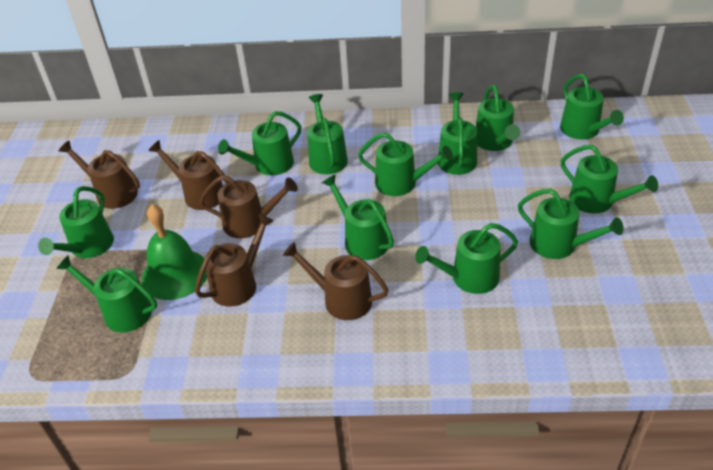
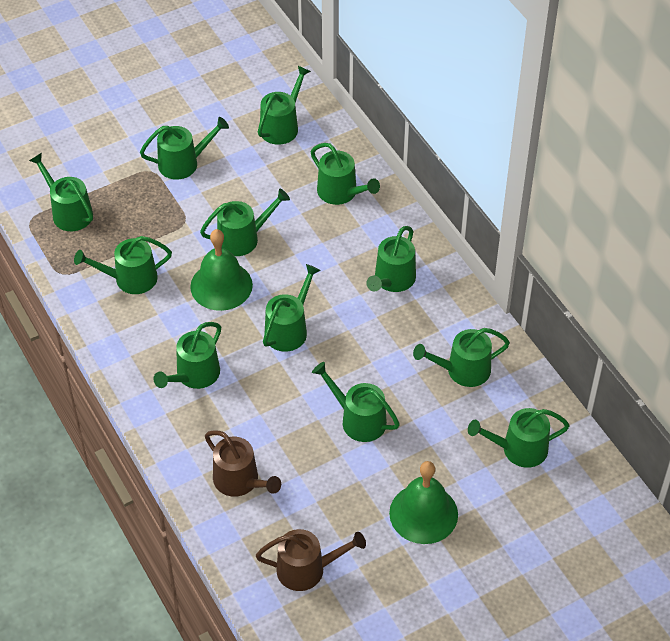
brown watering can: 5 -> 2
green bell: 1 -> 2

